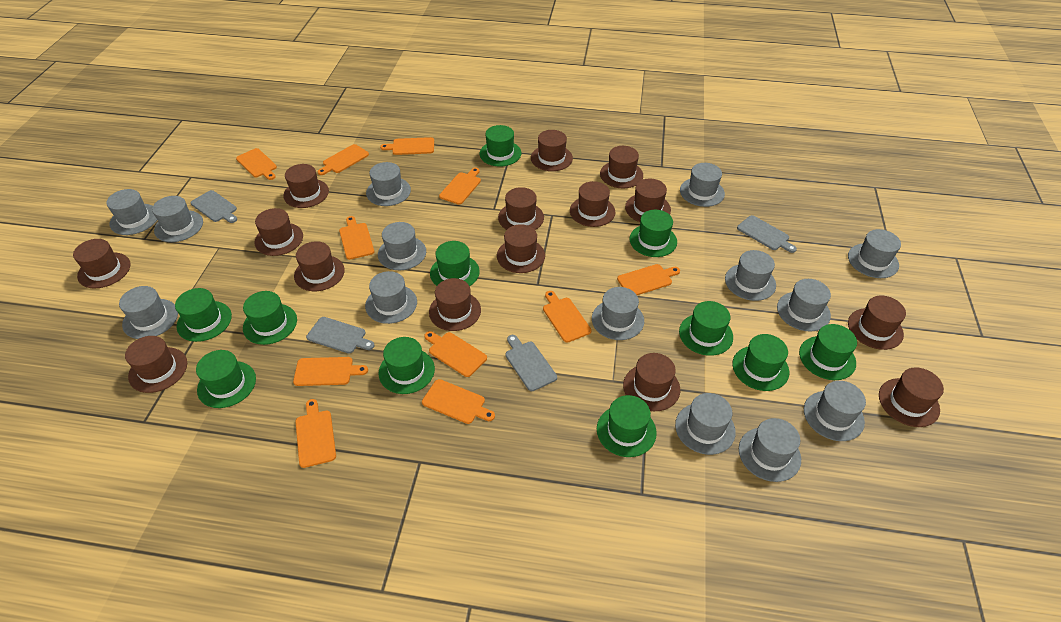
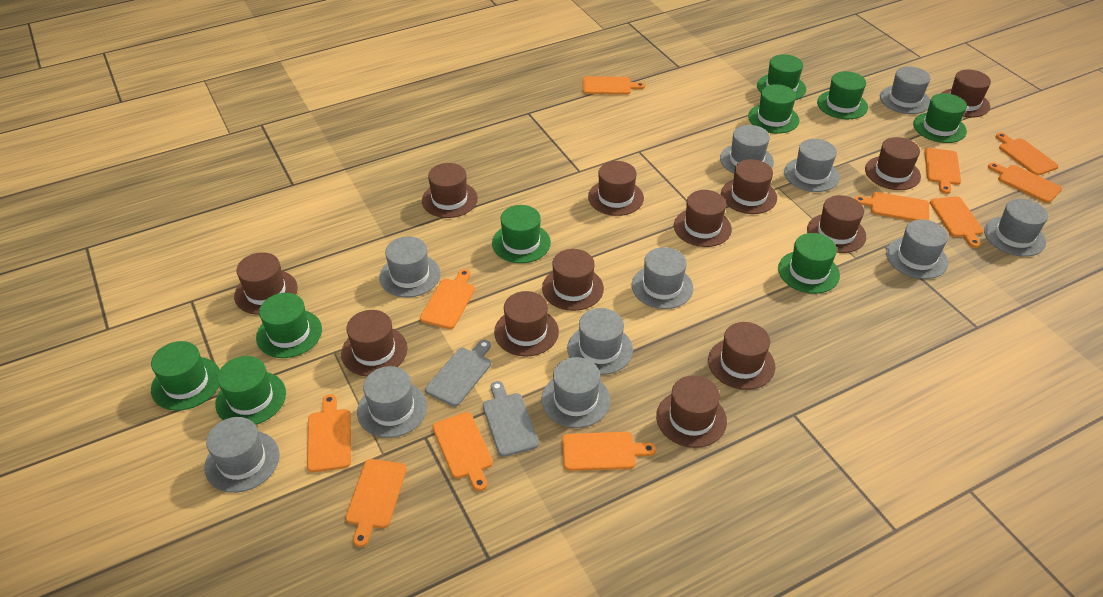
brown hat: 15 -> 13
green hat: 11 -> 9
grey cutting board: 4 -> 2
grey hat: 14 -> 11

